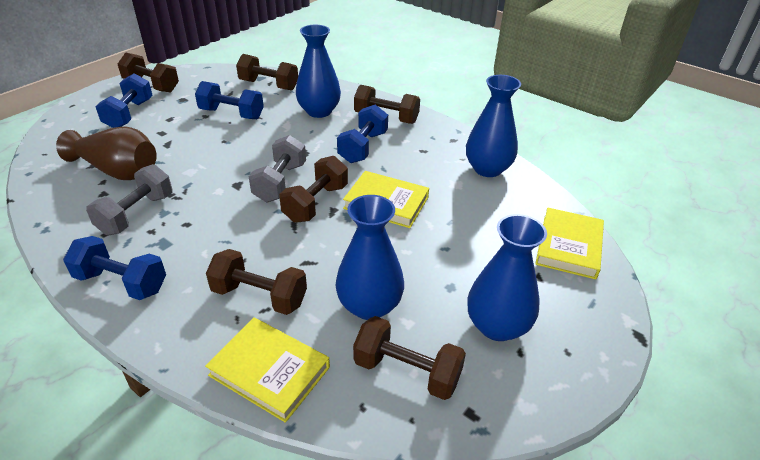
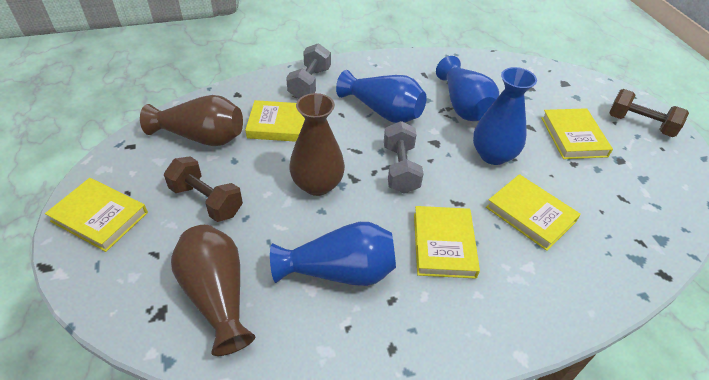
blue dumbbell: 4 -> 0
brown dumbbell: 6 -> 2
brown vase: 1 -> 3
yellow book: 3 -> 5

